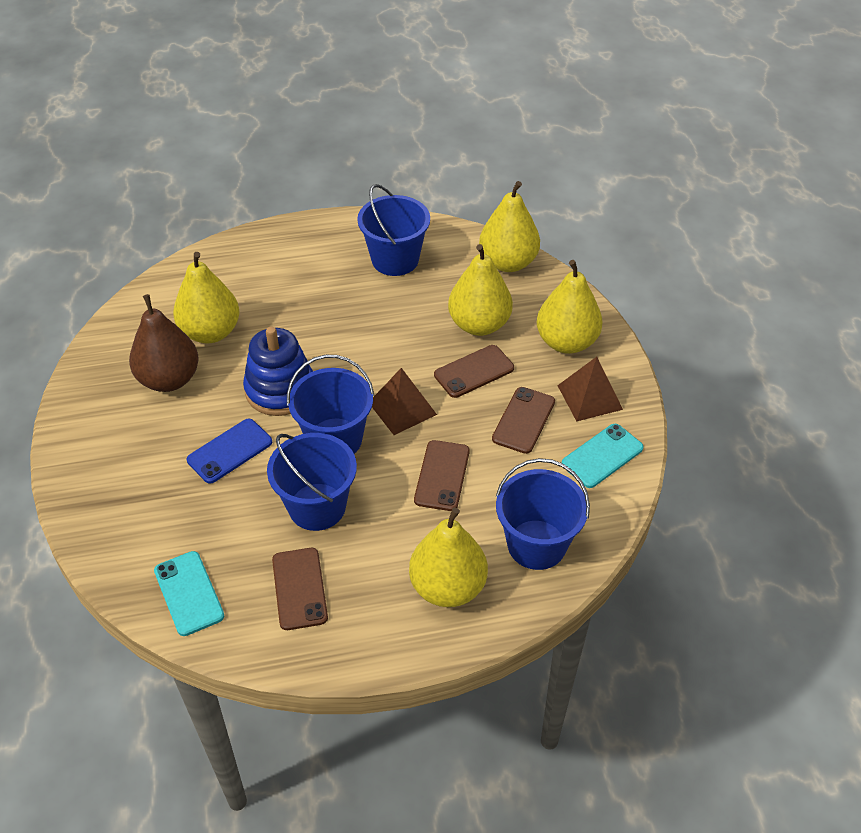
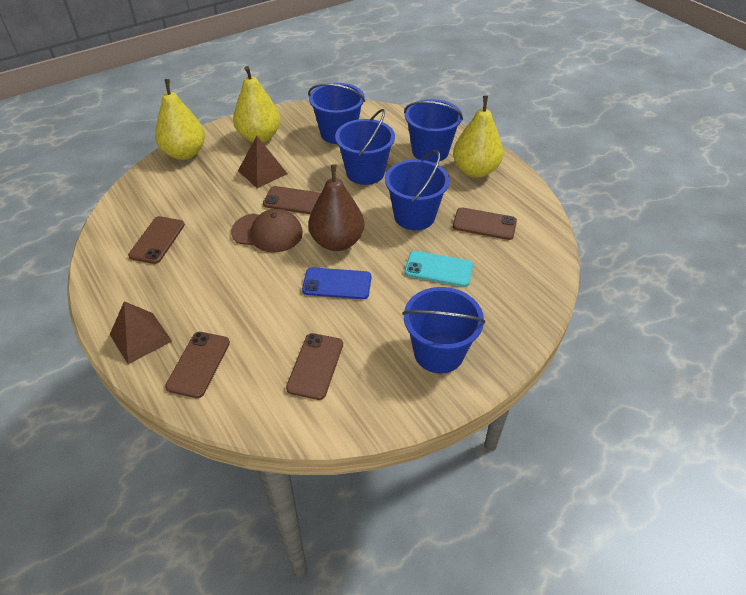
blue bucket: 4 -> 5
blue stacking toy: 1 -> 0
brown cap: 0 -> 1
brown phone: 4 -> 5
turquoise phone: 2 -> 1
yellow pear: 5 -> 3

